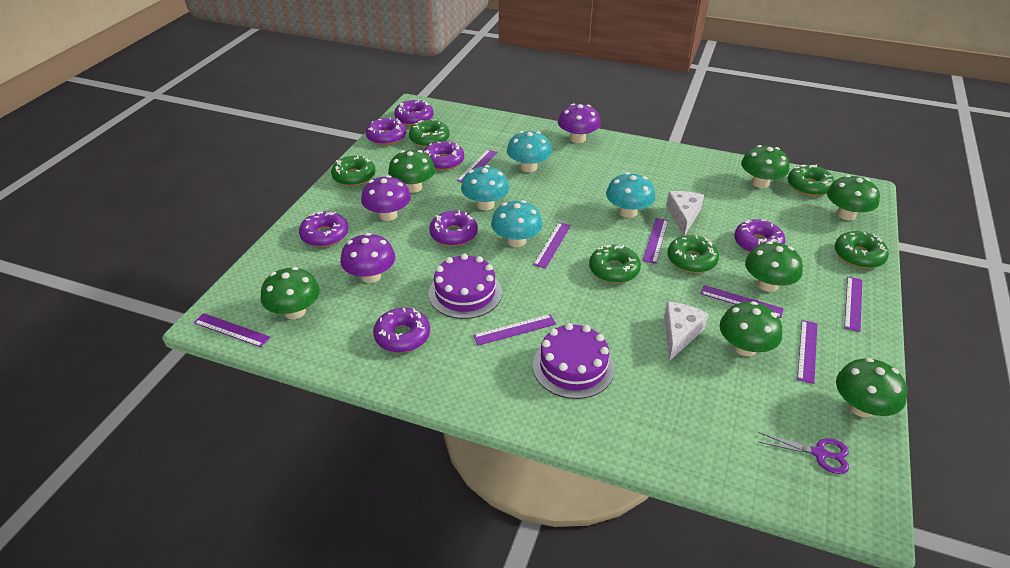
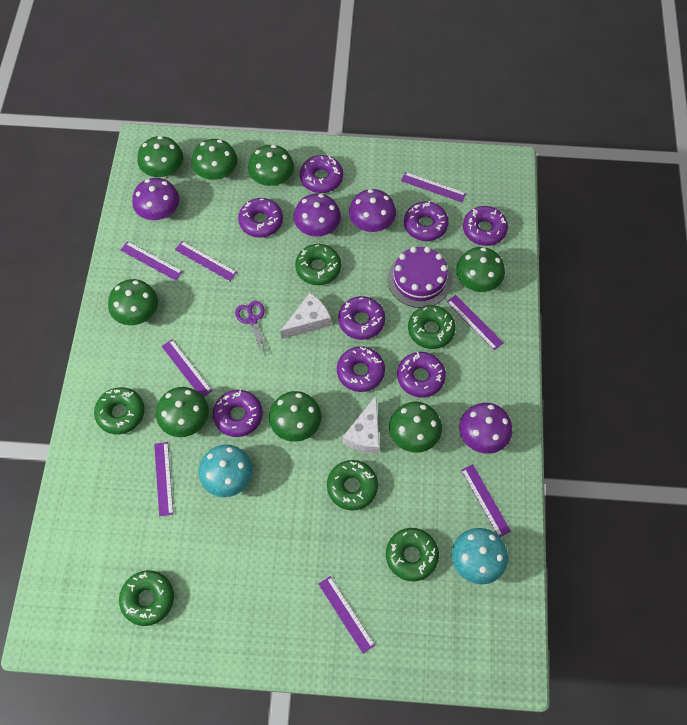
green mushroom: 7 -> 8
purple cake: 2 -> 1
purple donut: 7 -> 8
purple mushroom: 3 -> 4
turquoise mushroom: 4 -> 2

